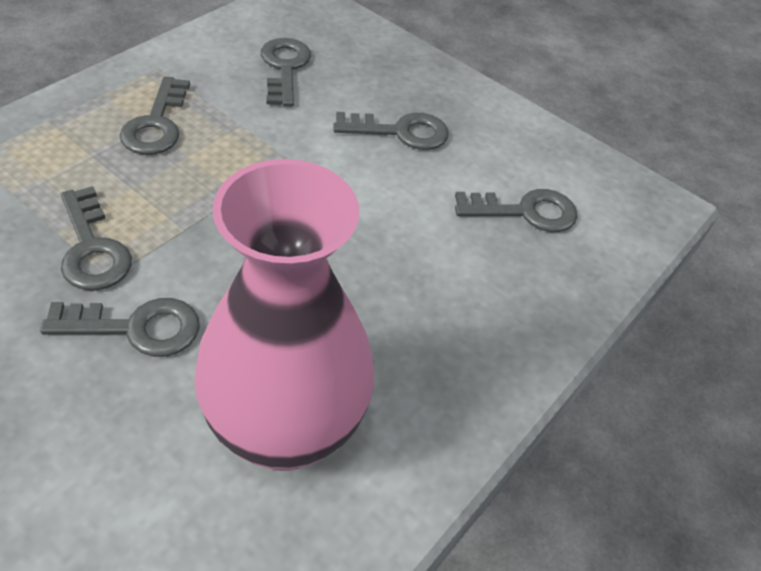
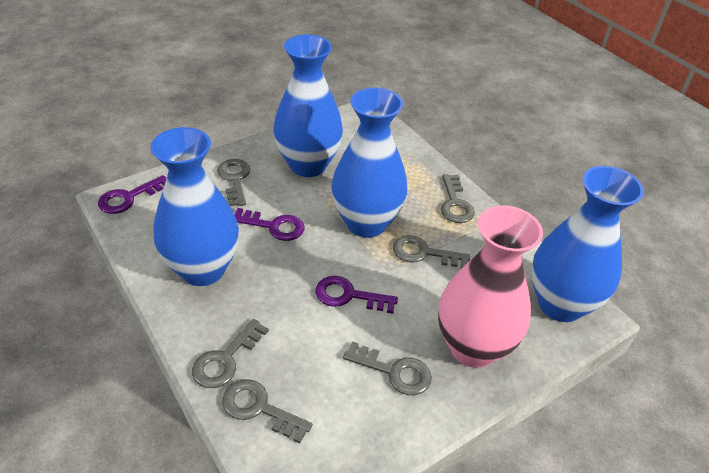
blue vase: 0 -> 4
purple key: 0 -> 3

